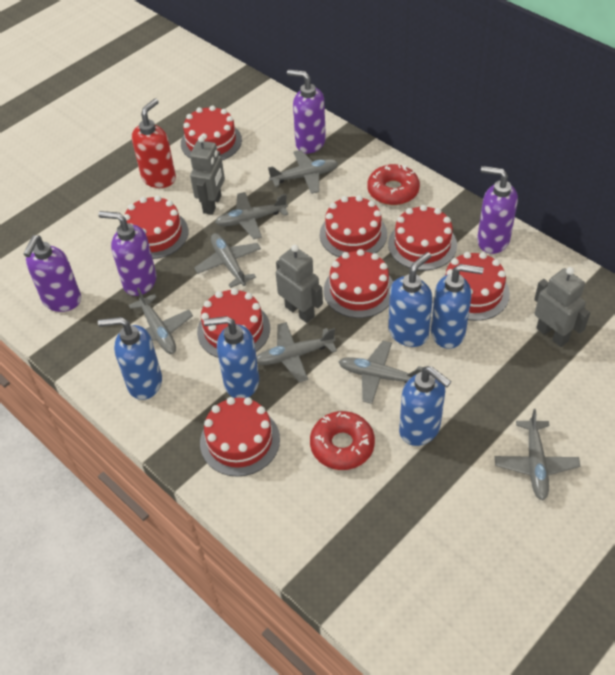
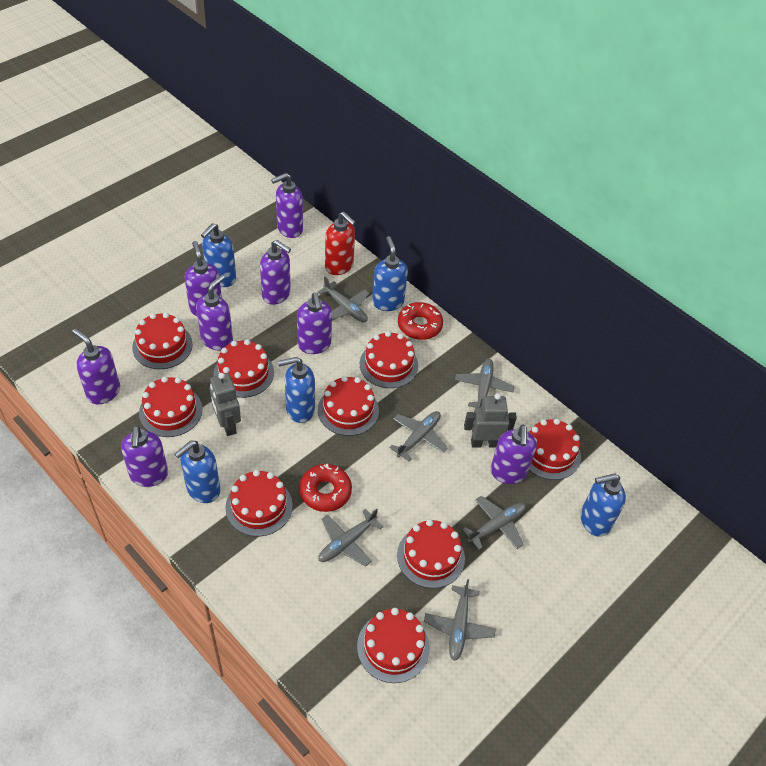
grey plane: 7 -> 6
grey robot: 3 -> 2
purple soap dispenser: 4 -> 8
red cake: 8 -> 9

